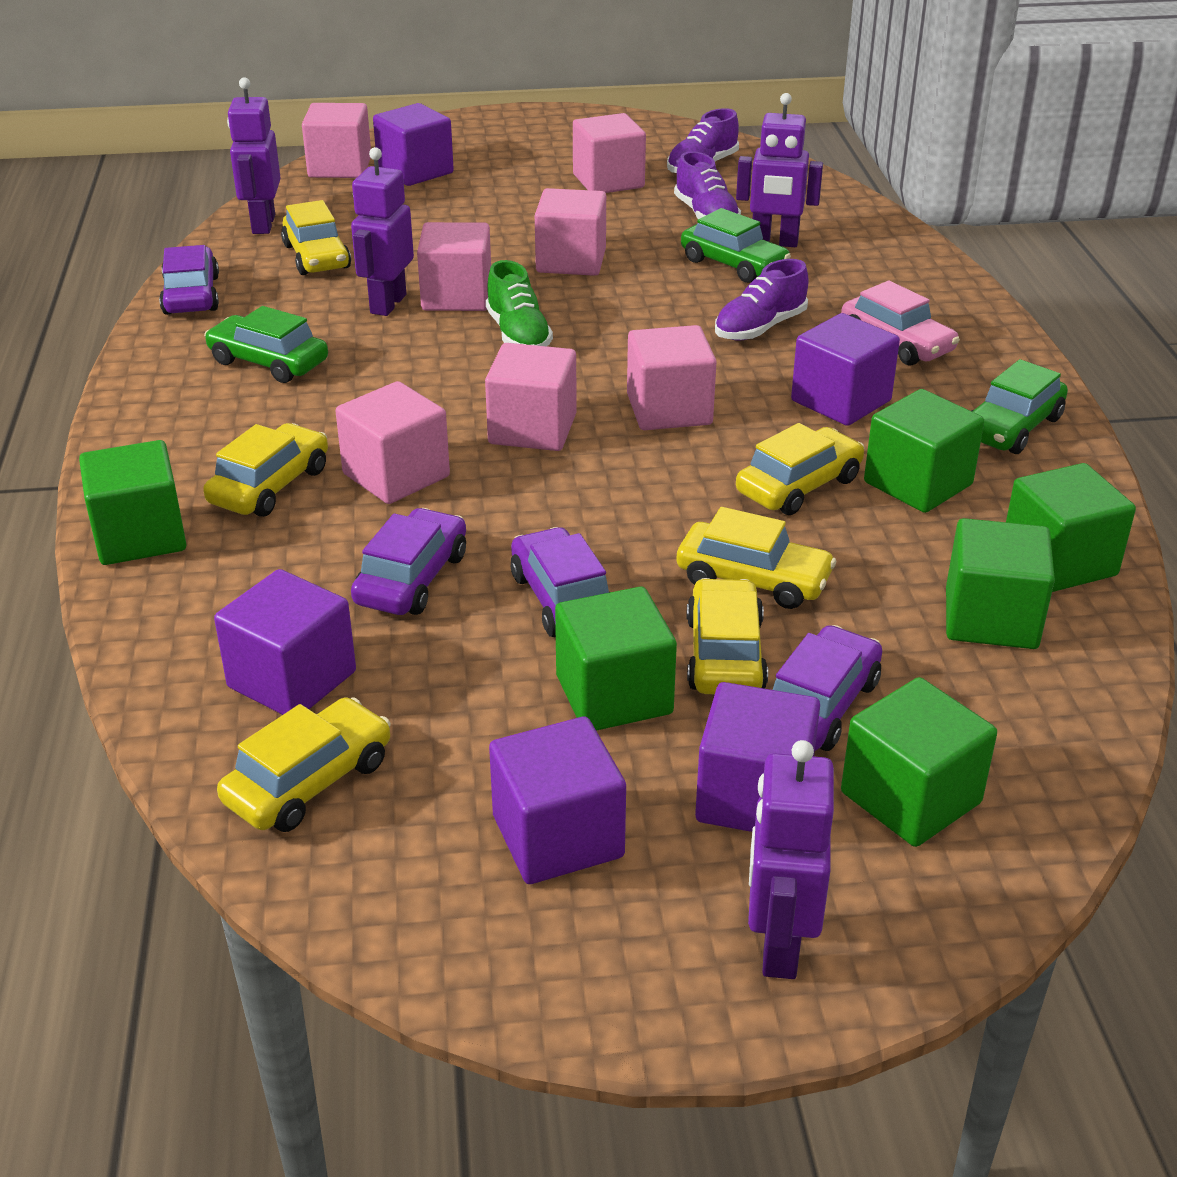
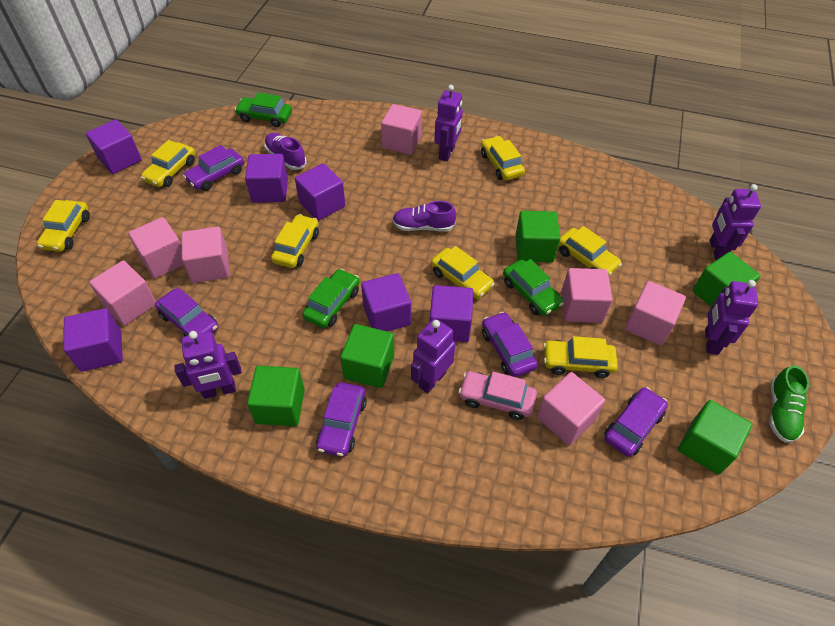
green cube: 6 -> 5
purple car: 4 -> 5
purple cube: 5 -> 6
purple robot: 4 -> 5
purple shoe: 3 -> 2
yellow car: 6 -> 7

